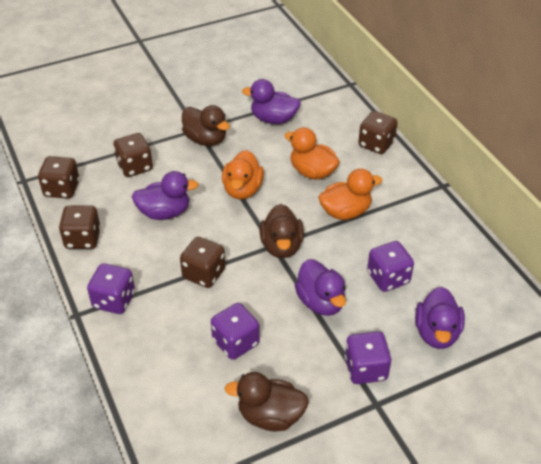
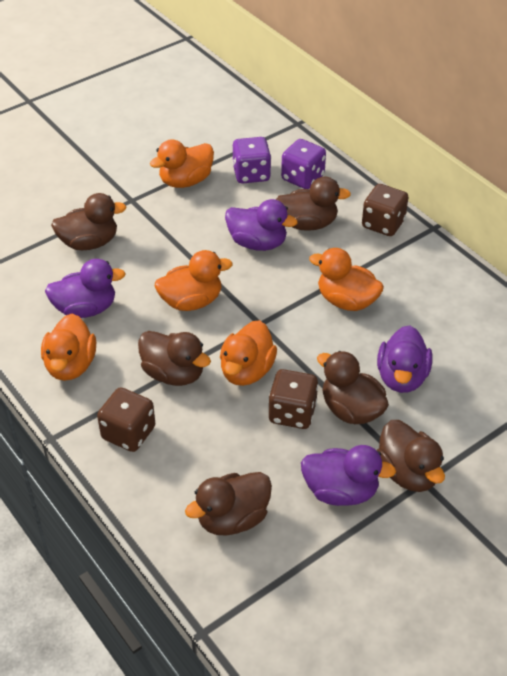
brown dice: 5 -> 3
brown duck: 3 -> 6
orange duck: 3 -> 5
purple dice: 4 -> 2

